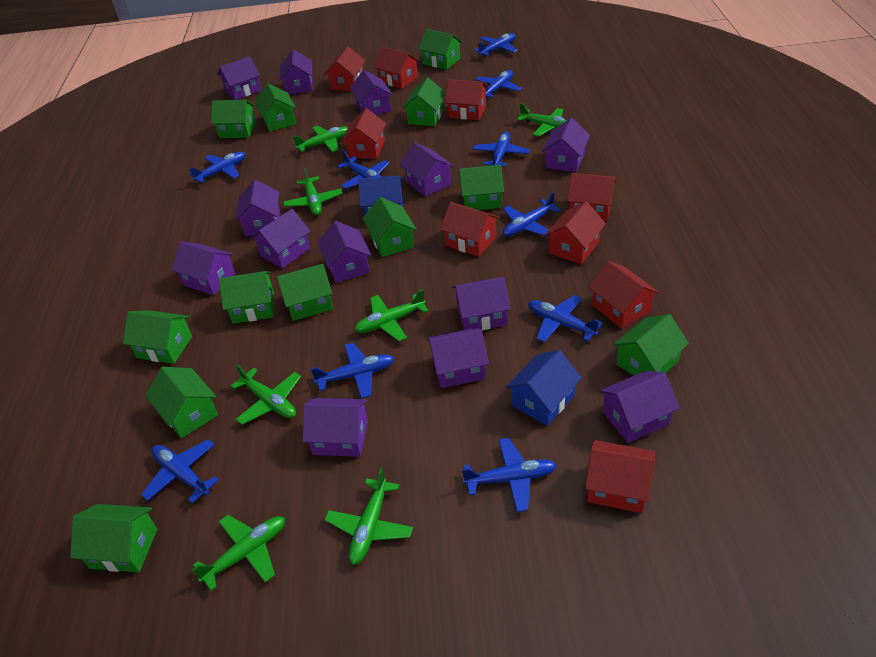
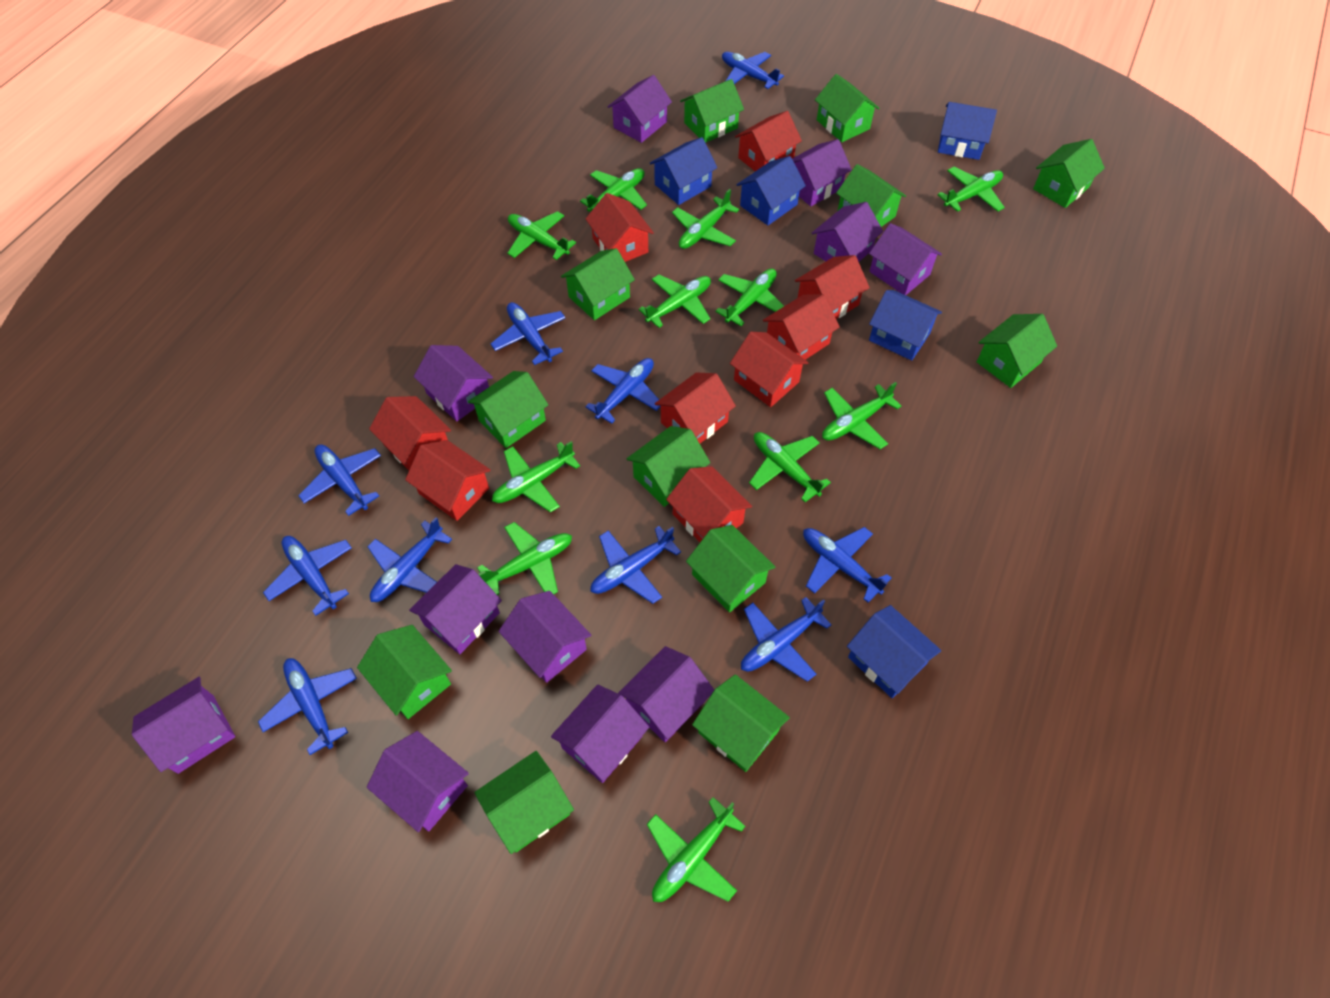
blue house: 2 -> 5
green plane: 7 -> 11
purple house: 13 -> 11

